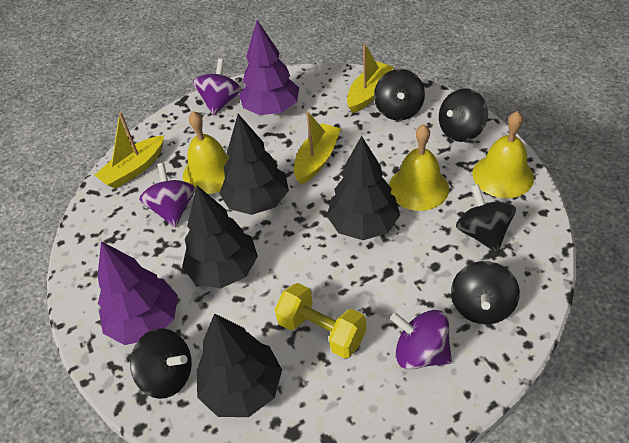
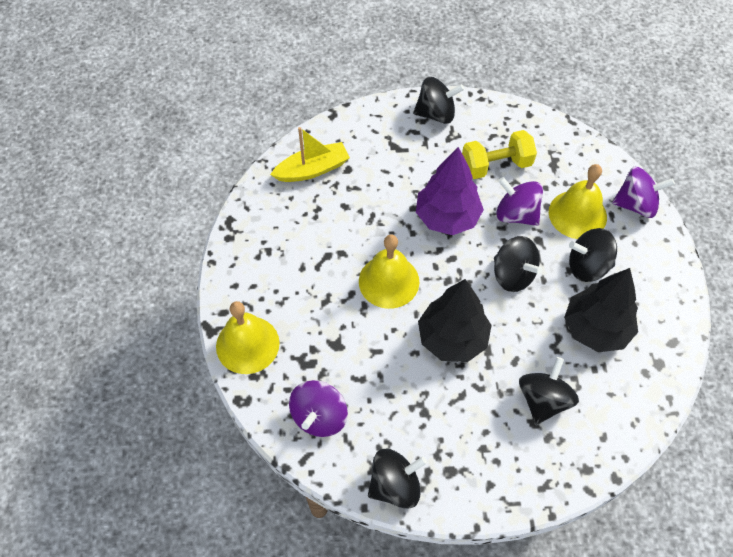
black tree: 4 -> 2
purple tree: 2 -> 1
yellow boat: 3 -> 1

